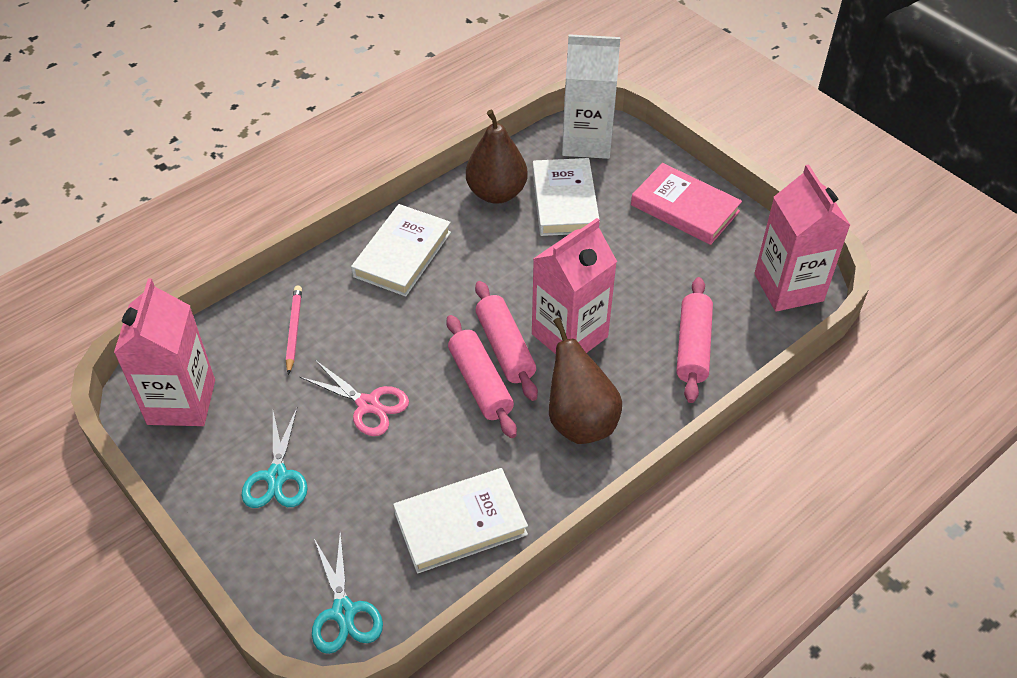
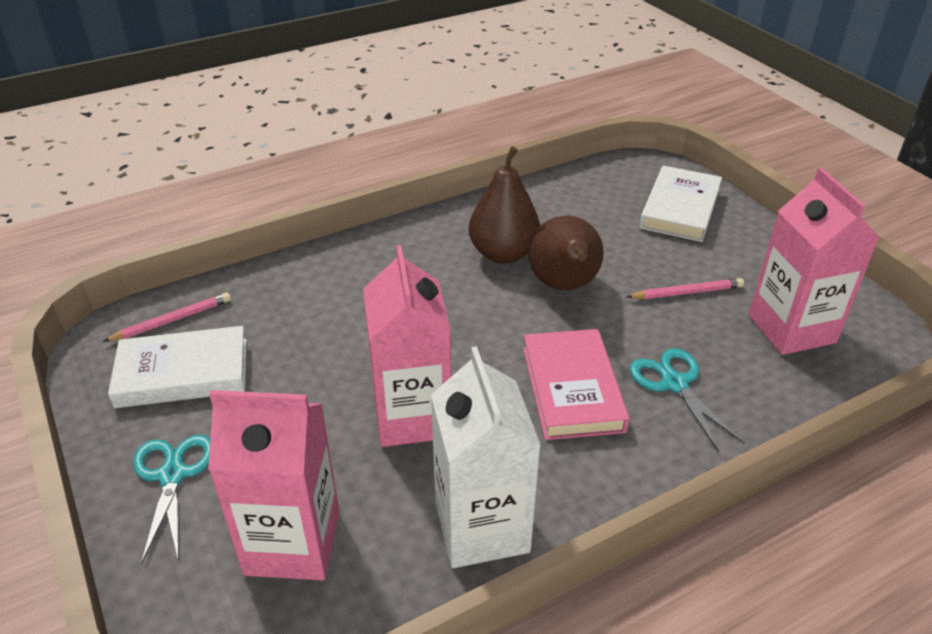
pink pencil: 1 -> 2
pink rolling pin: 3 -> 0
pink scissors: 1 -> 0
white book: 3 -> 2

